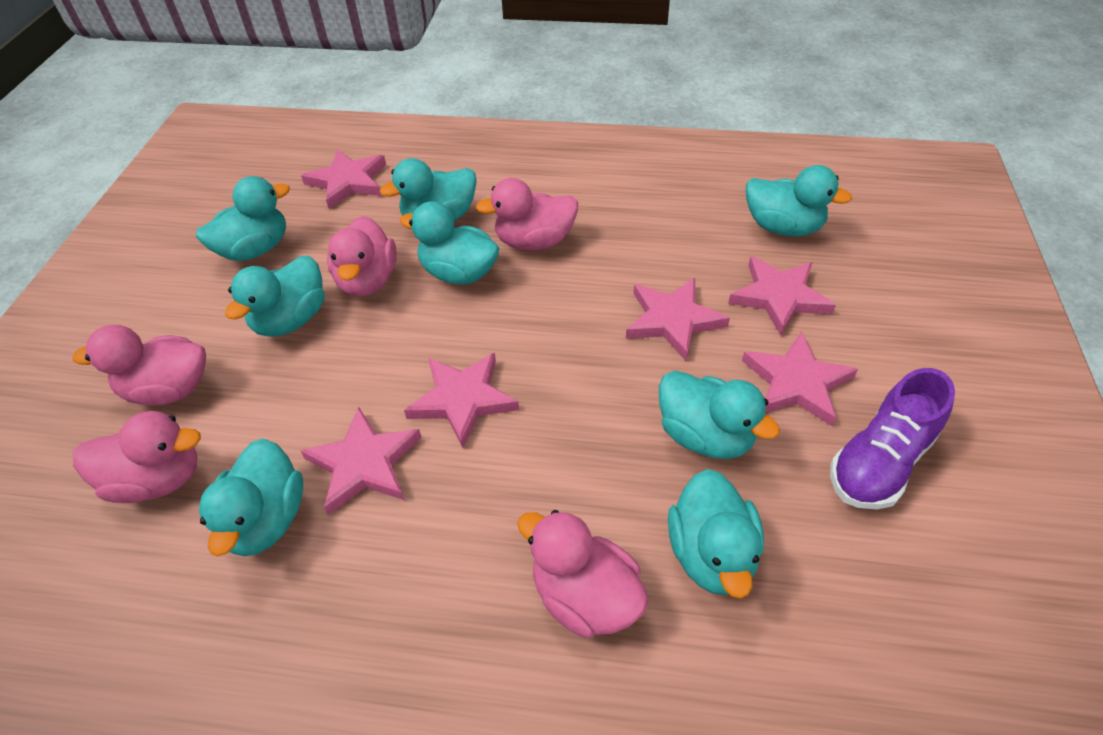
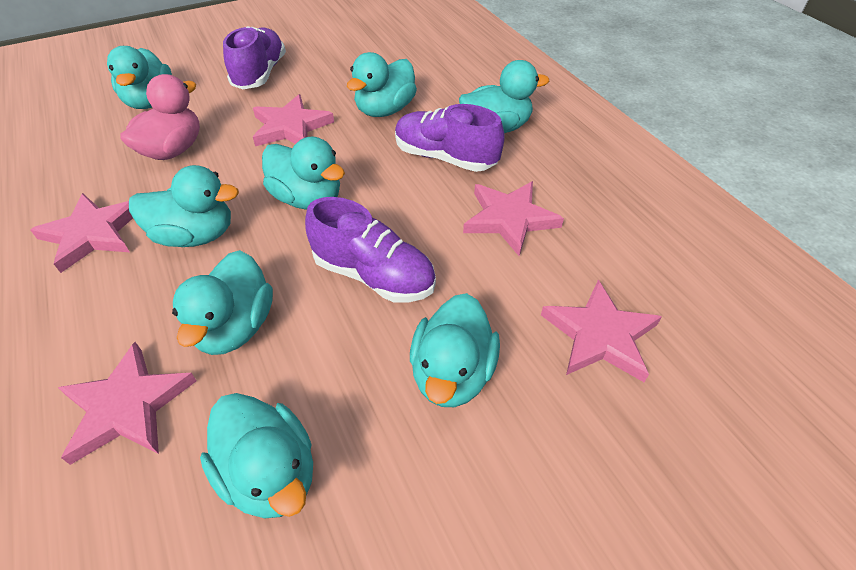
pink duck: 5 -> 1
pink star: 6 -> 5
purple shoe: 1 -> 3

